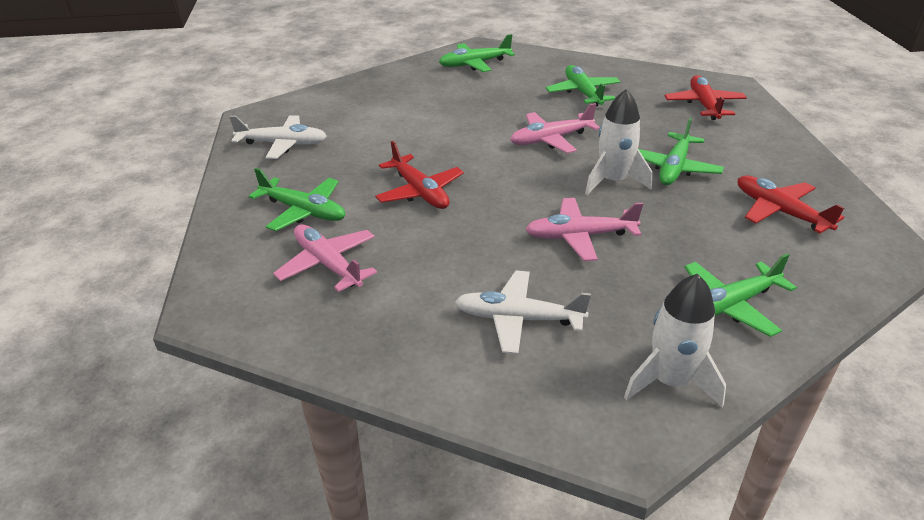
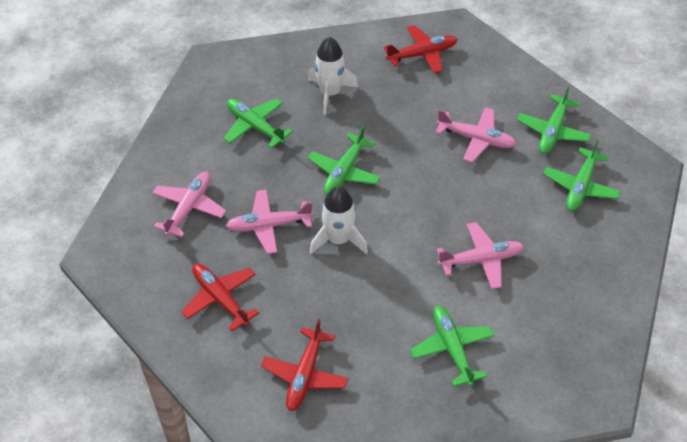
pink plane: 3 -> 4
white plane: 2 -> 0

